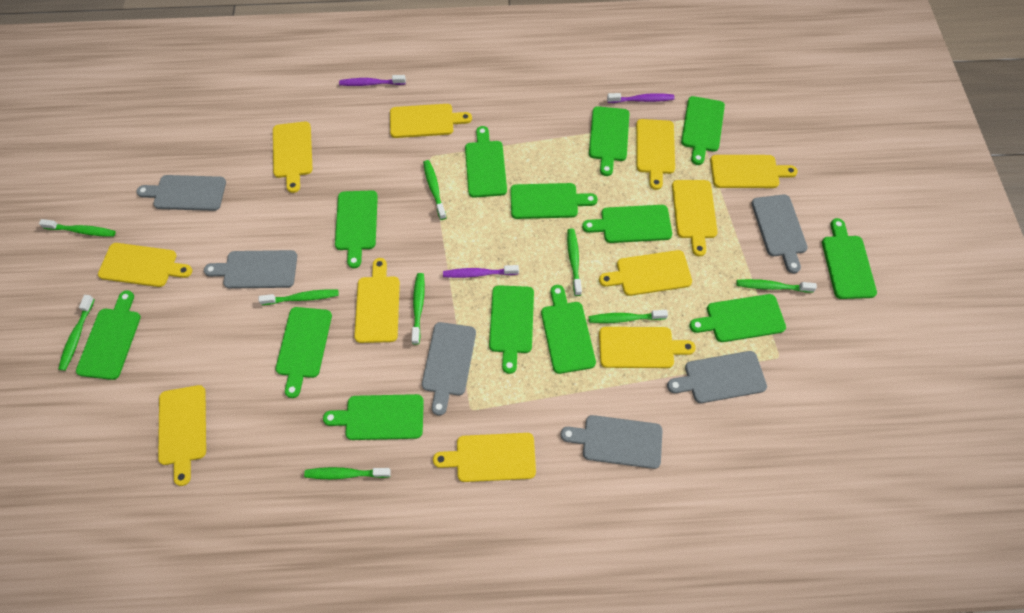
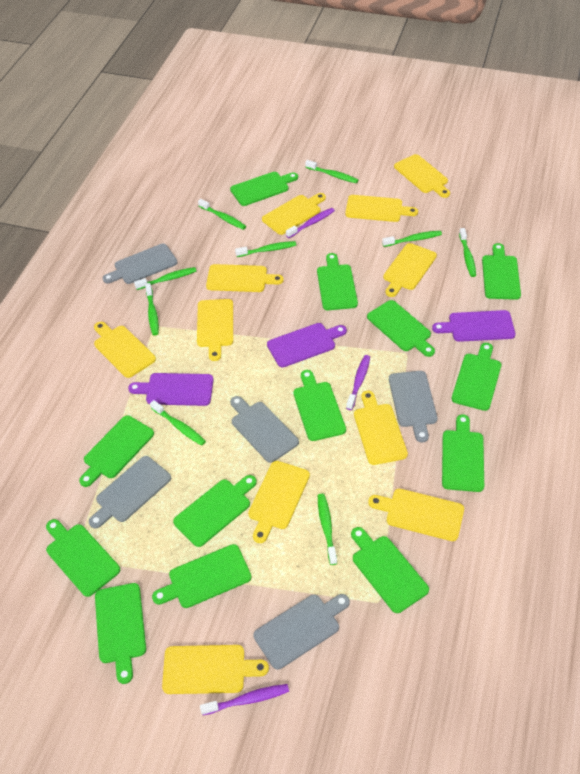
grey cutting board: 6 -> 5
purple cutting board: 0 -> 3

